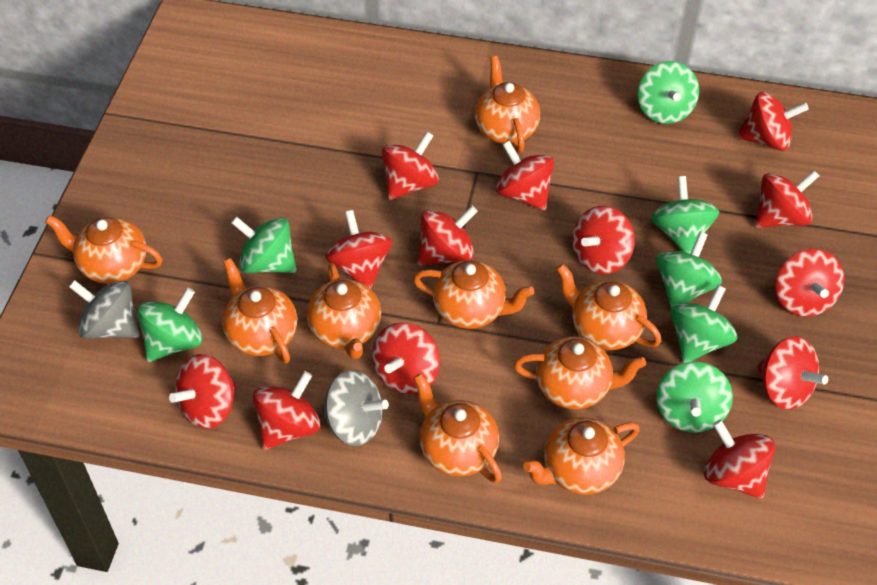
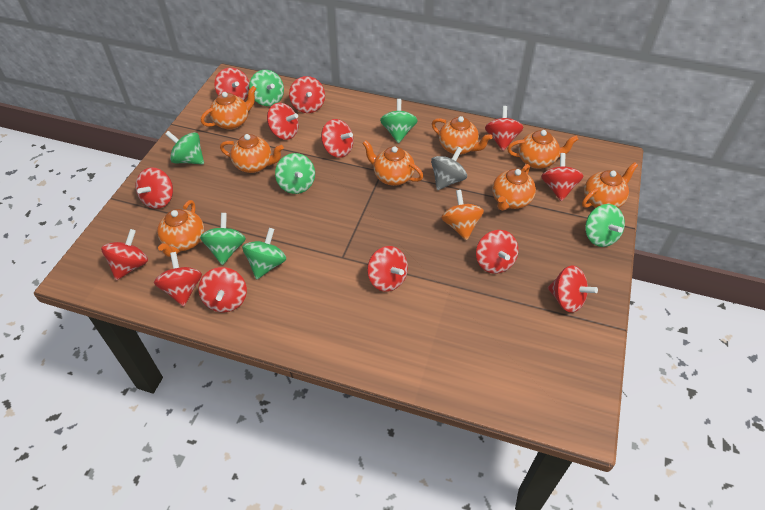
grey spinning top: 2 -> 1
orange spinning top: 0 -> 1
orange teapot: 9 -> 8

